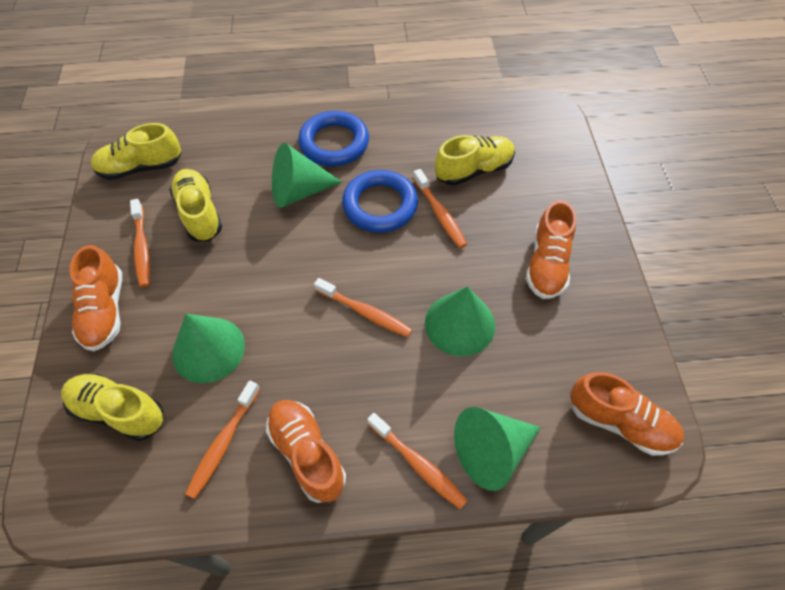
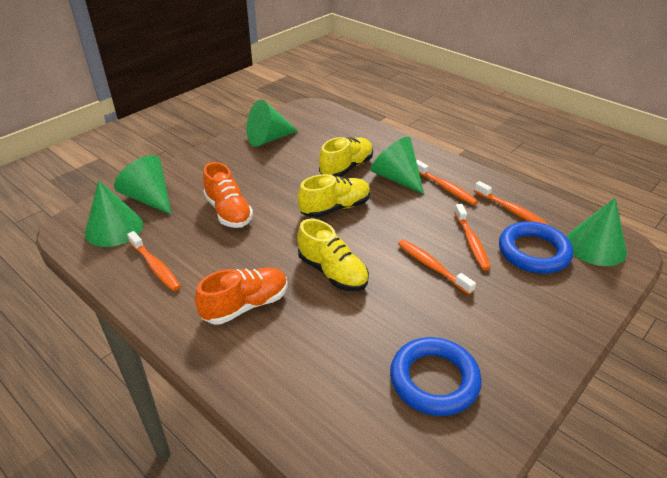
green cone: 4 -> 5
orange shoe: 4 -> 2
yellow shoe: 4 -> 3

